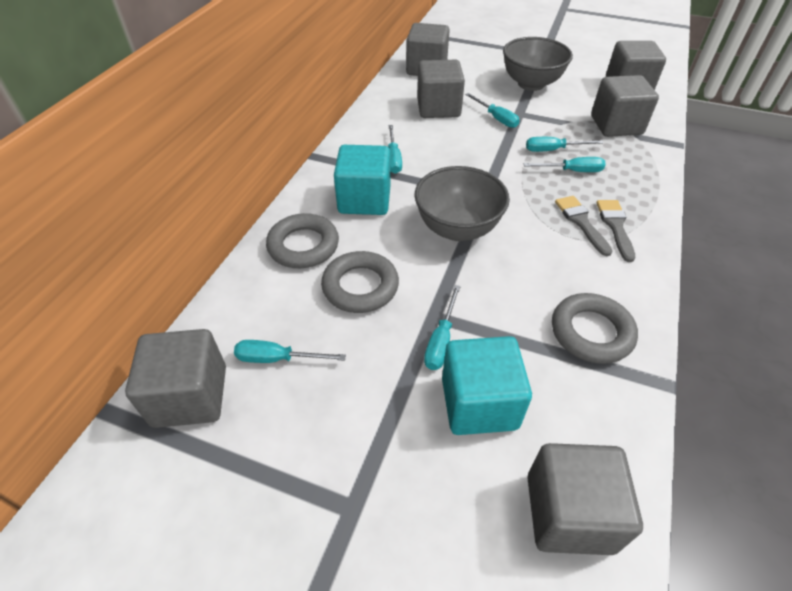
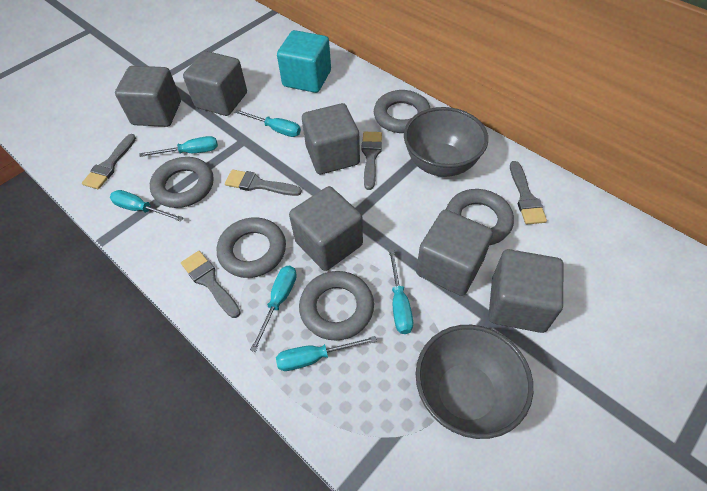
grey brush: 2 -> 5
grey ring: 3 -> 5
turquoise cube: 2 -> 1

